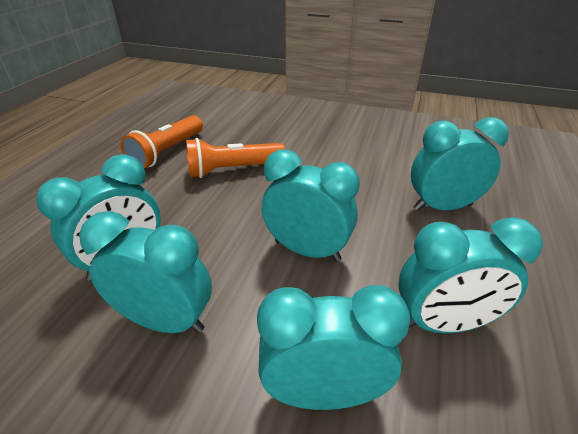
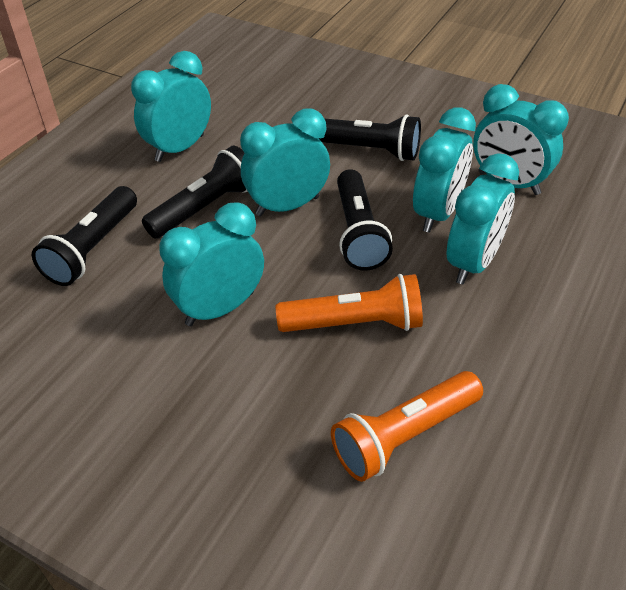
black flashlight: 0 -> 4

